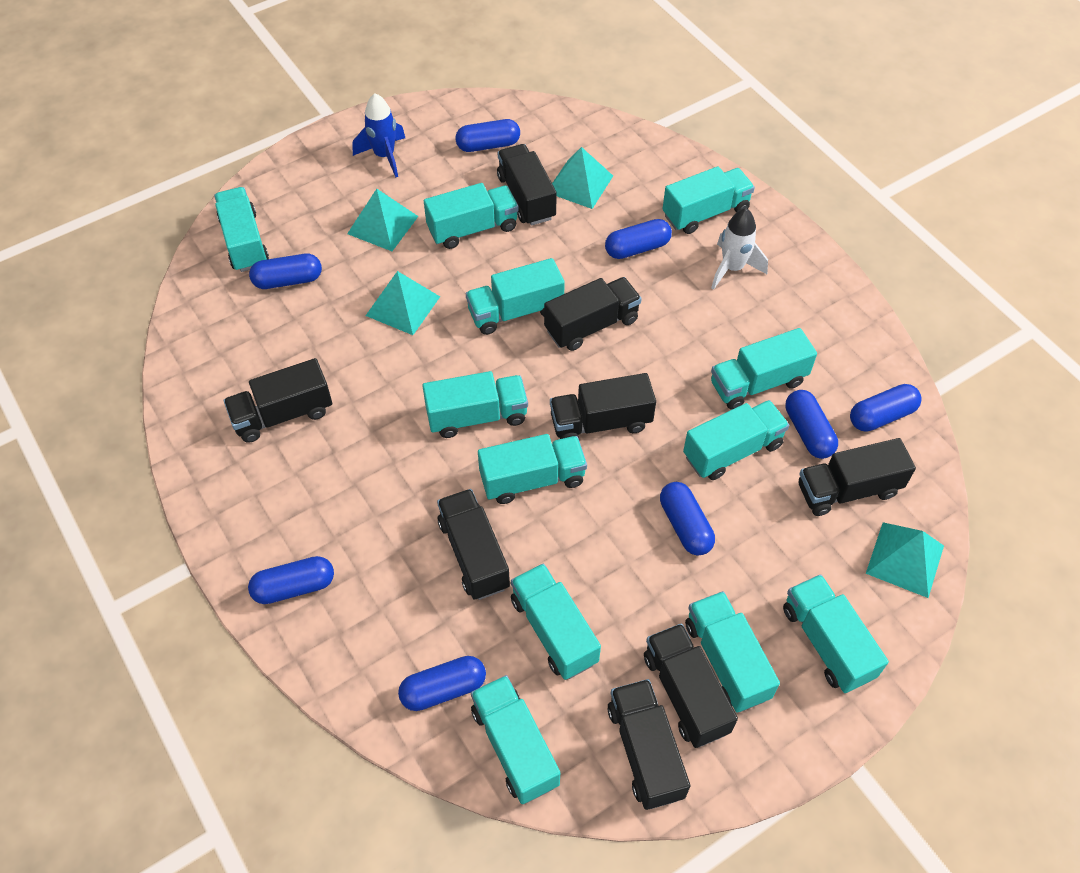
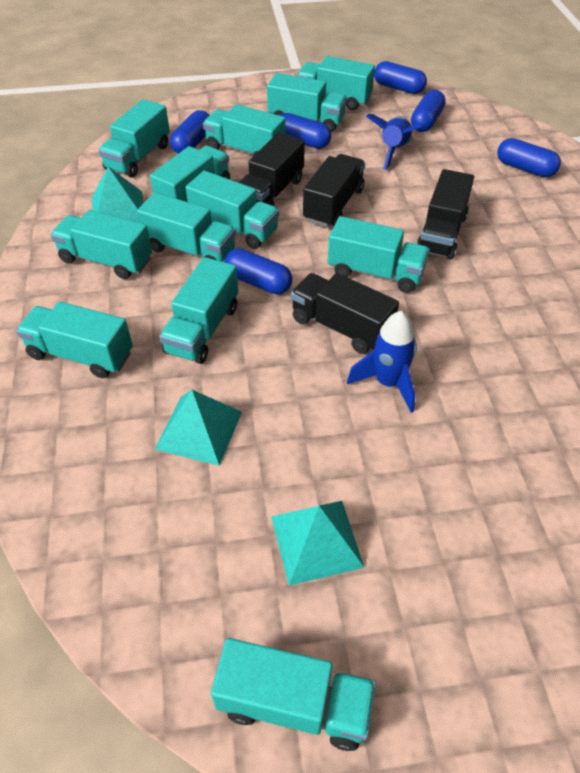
black truck: 8 -> 4
blue capsule: 8 -> 6
blue rocket: 1 -> 2
turquoise pyramid: 4 -> 3
white rocket: 1 -> 0

